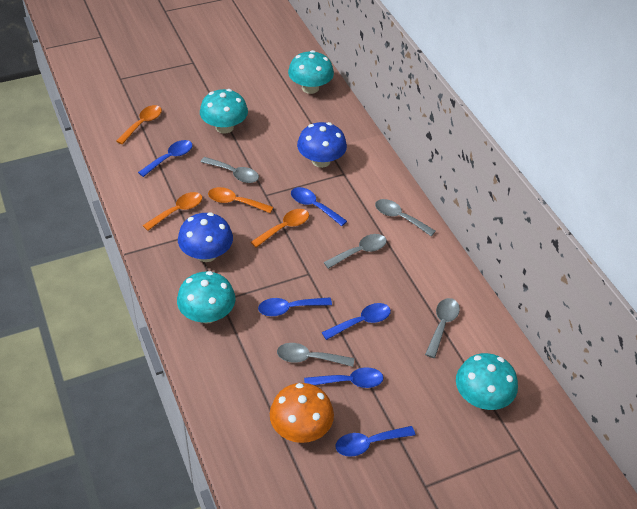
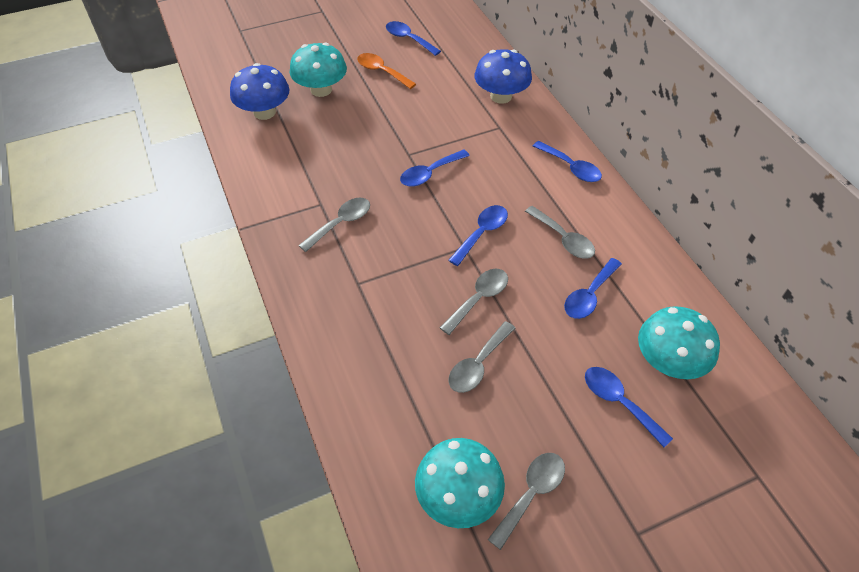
orange mushroom: 1 -> 0
orange spoon: 4 -> 1
turquoise mushroom: 4 -> 3

